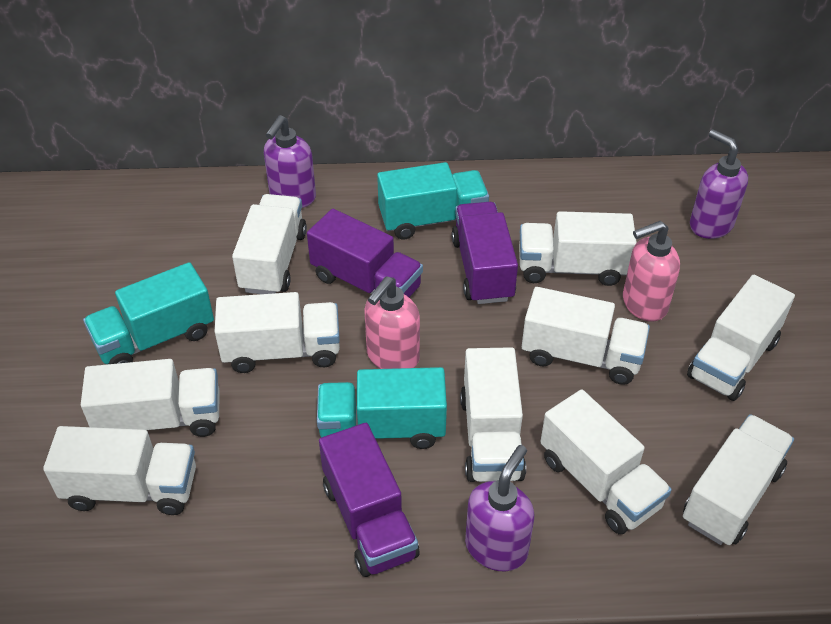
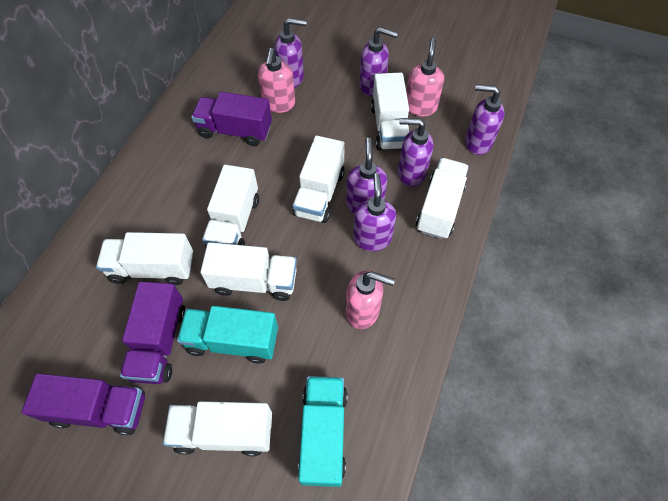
pink soap dispenser: 2 -> 3
purple soap dispenser: 3 -> 6
turquoise truck: 3 -> 2
white truck: 10 -> 7

